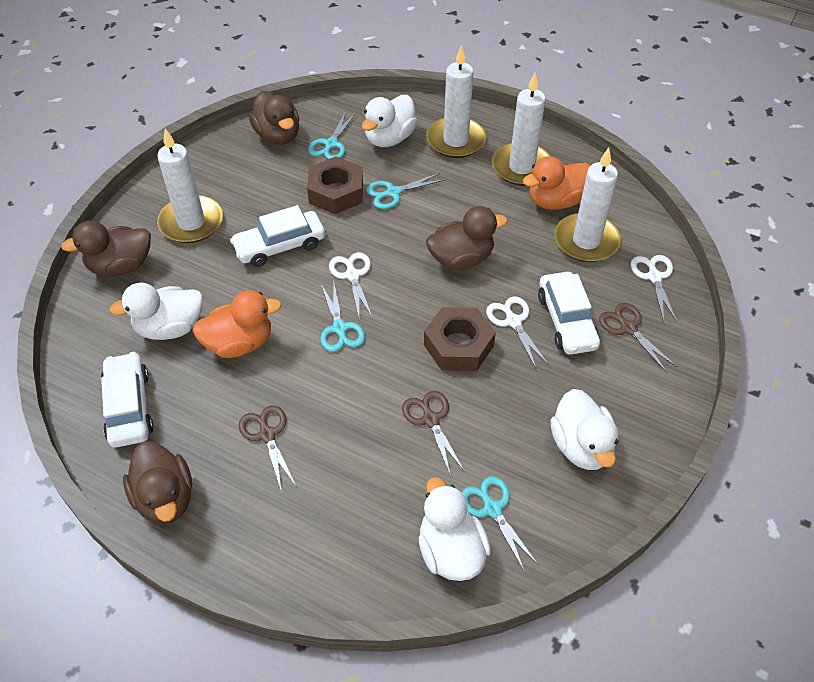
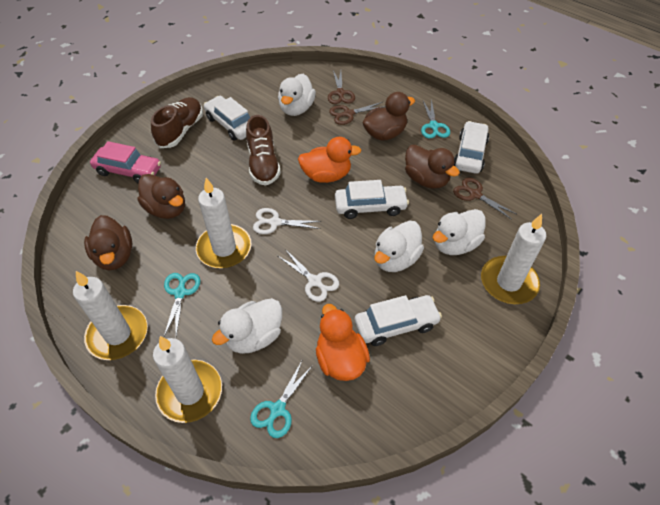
brown nut: 2 -> 0
brown shoe: 0 -> 2
pink car: 0 -> 1
turquoise scissors: 4 -> 3
white car: 3 -> 4
white scissors: 3 -> 2

